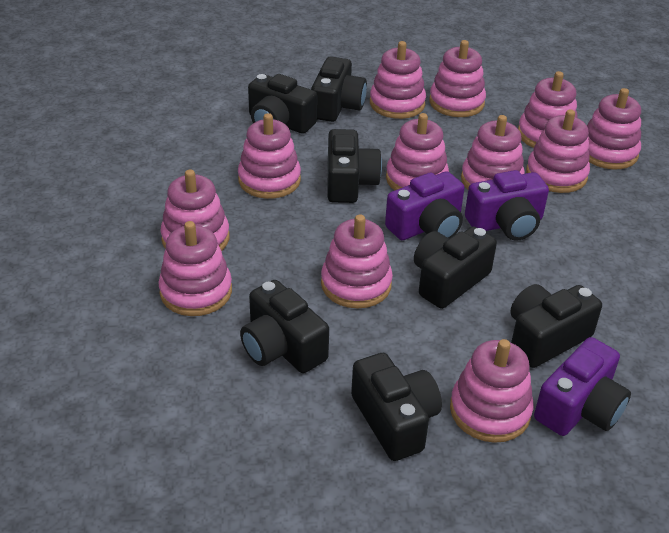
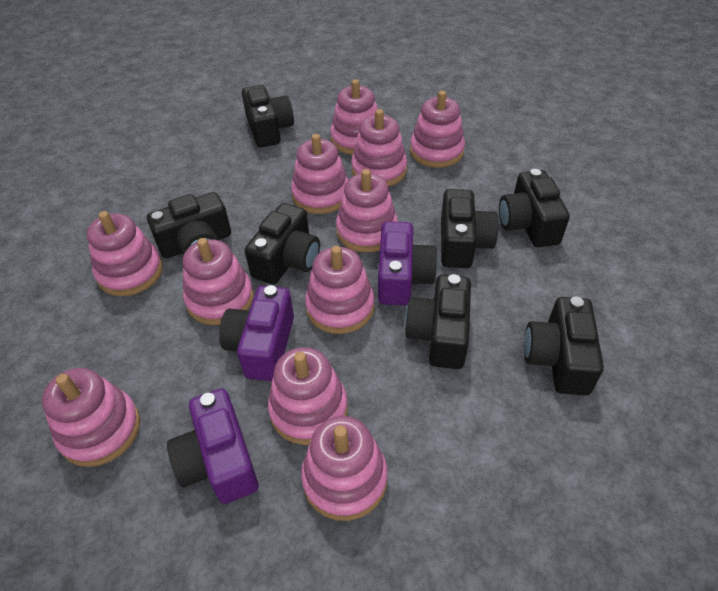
pink stacking toy: 12 -> 11

